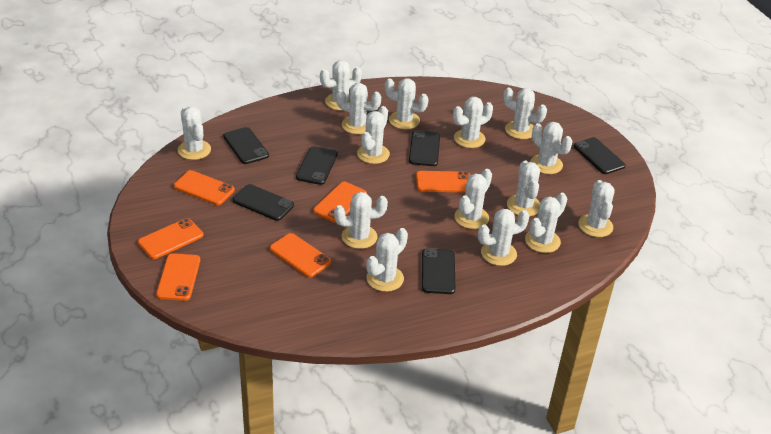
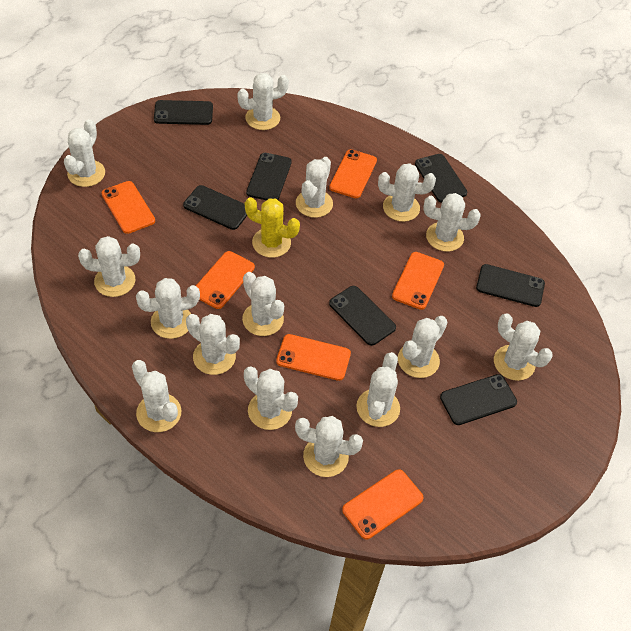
black phone: 6 -> 7
yellow cactus: 0 -> 1

